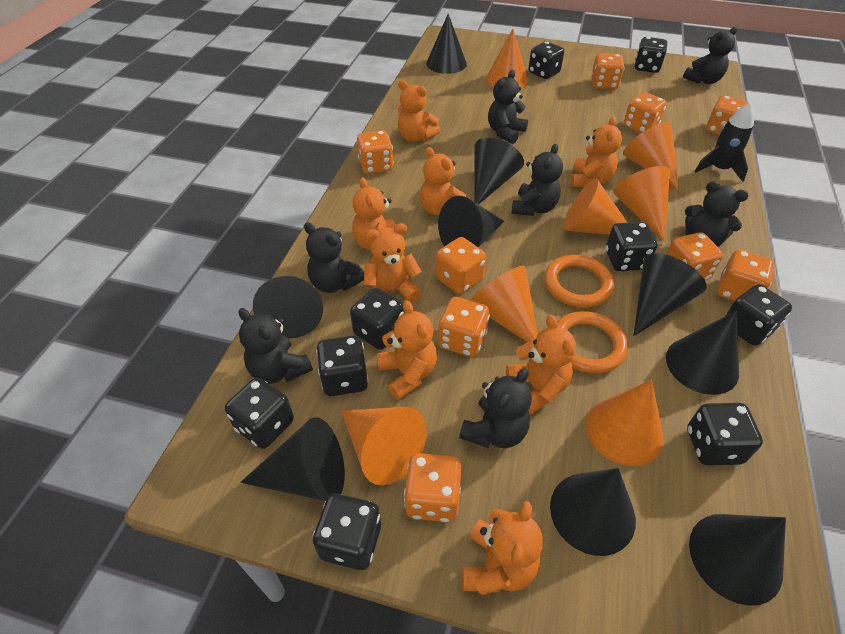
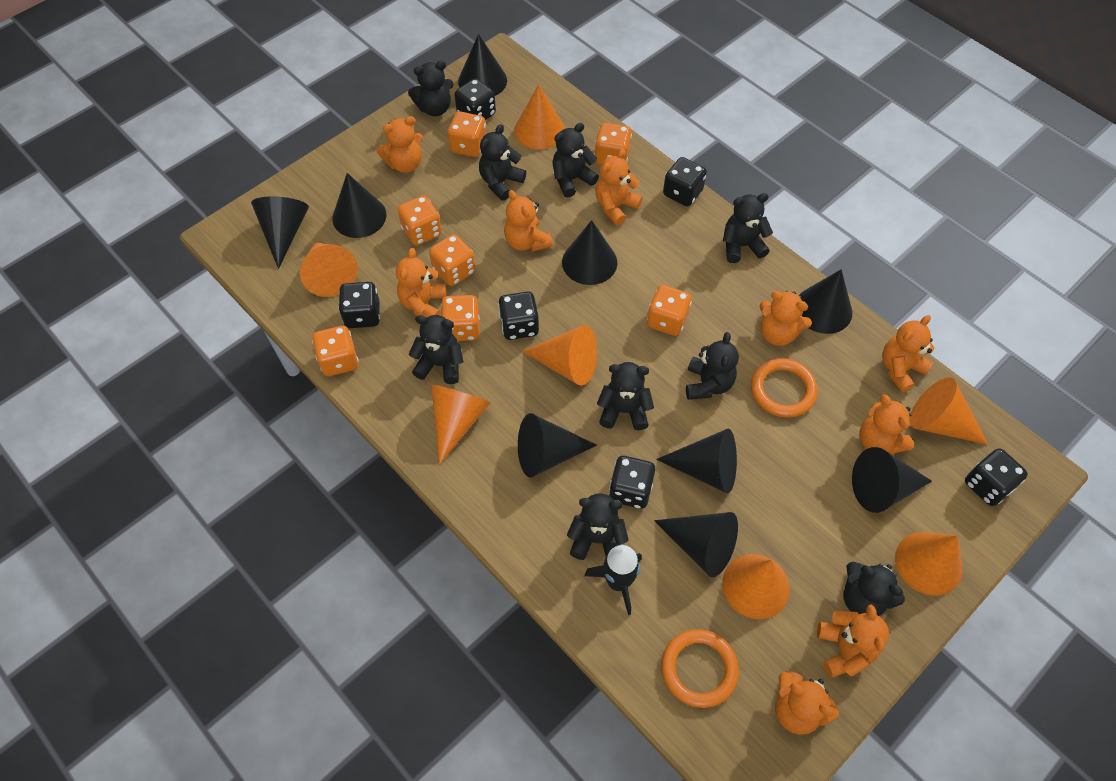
black dice: 9 -> 6
black teddy bear: 7 -> 9
orange dice: 9 -> 7
orange teddy bear: 8 -> 9

